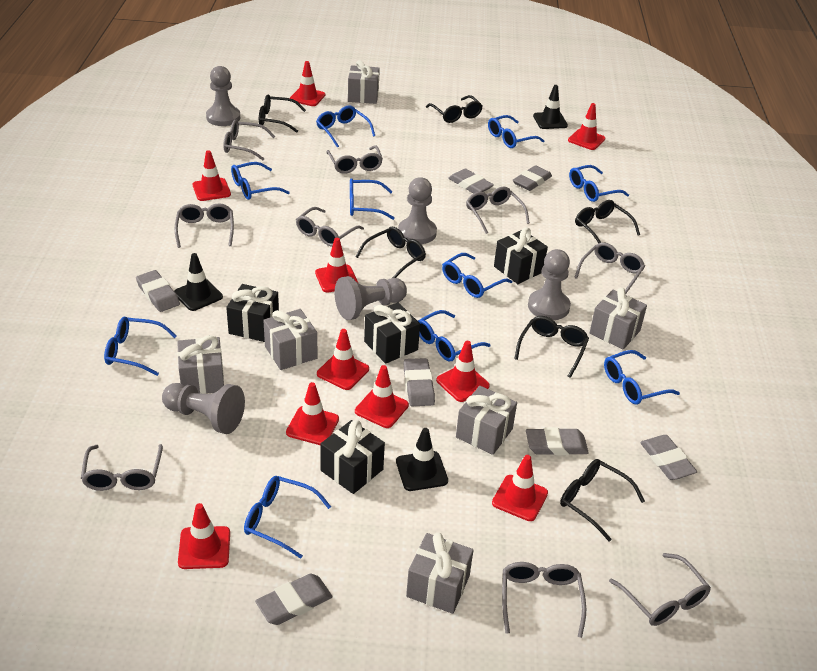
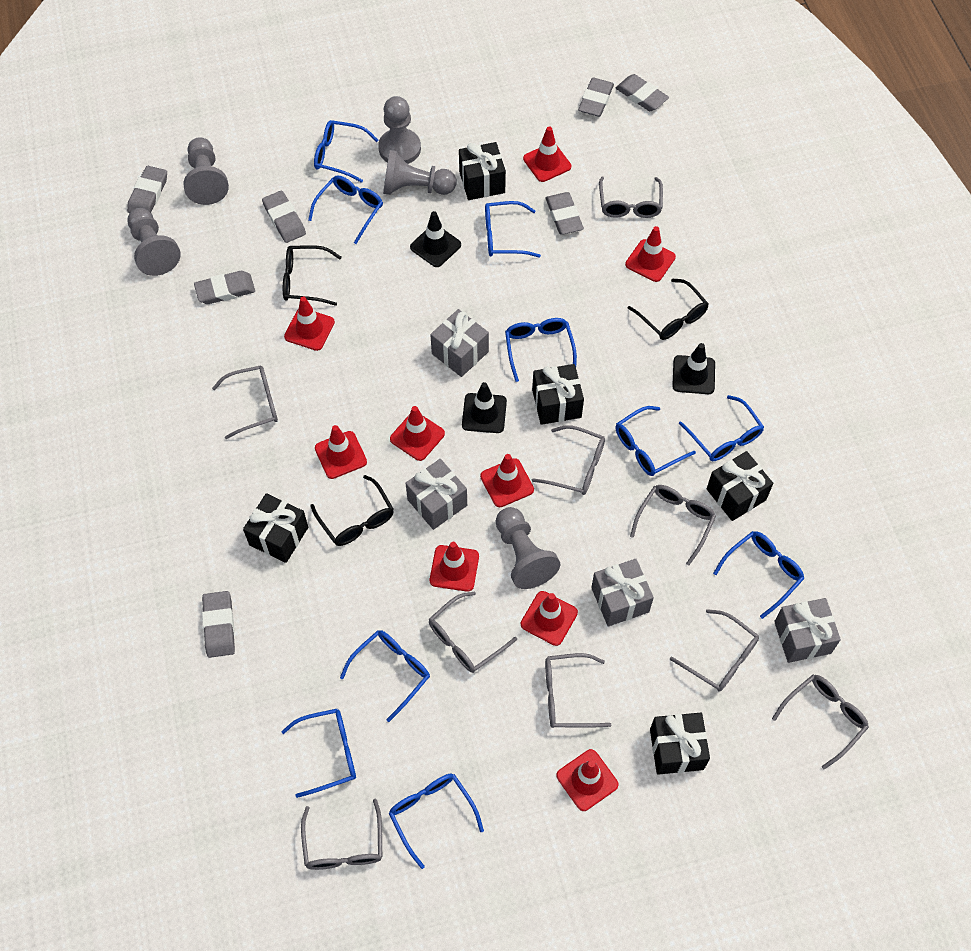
black gift: 4 -> 5
black glasses: 6 -> 3
grey gift: 6 -> 4
red traffic cone: 10 -> 9

